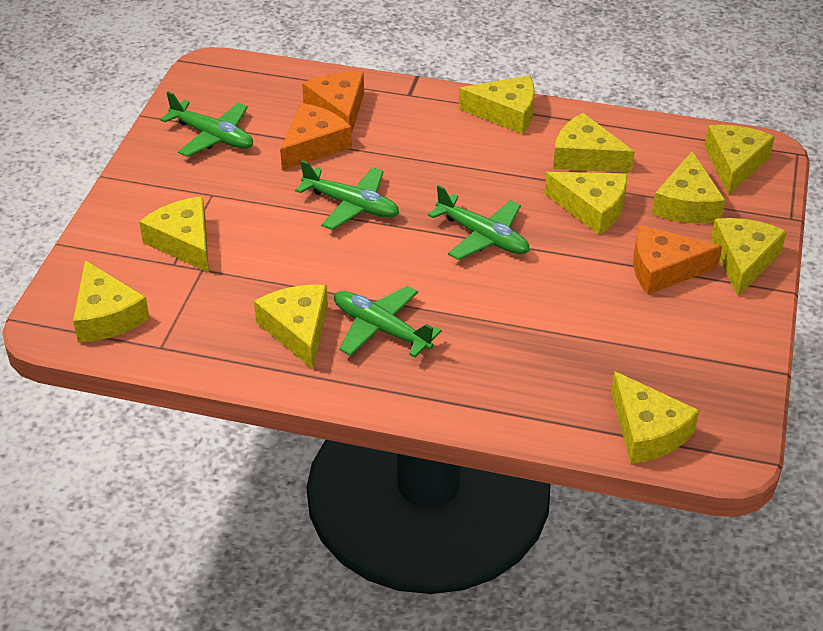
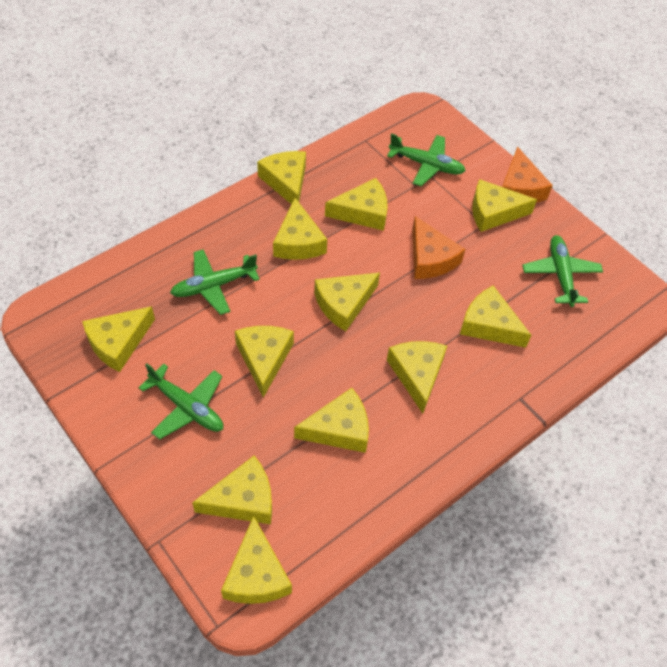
orange cheese: 3 -> 2
yellow cheese: 10 -> 12

